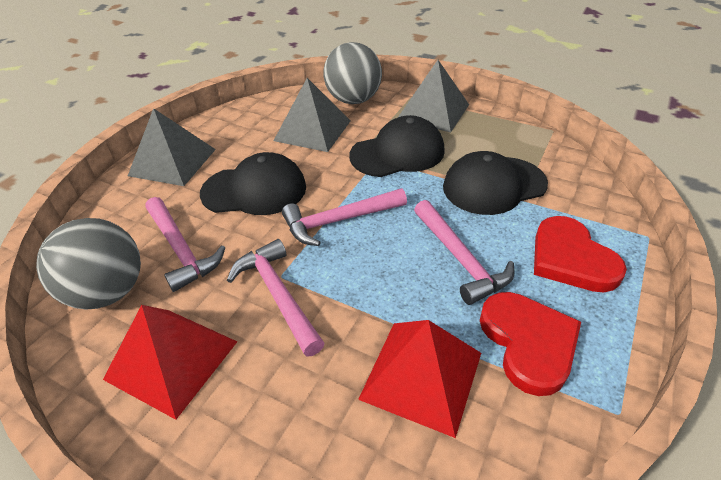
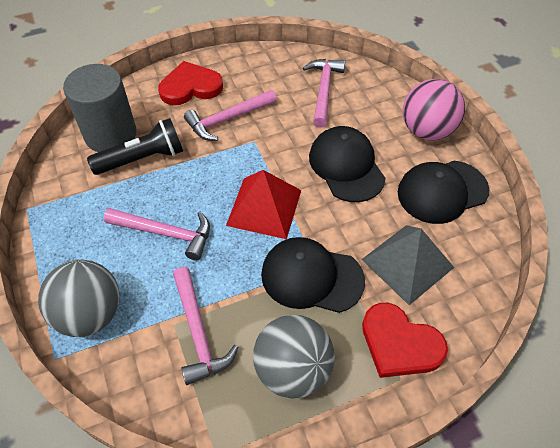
black flashlight: 0 -> 1
grey cylinder: 0 -> 1
grey pyramid: 3 -> 1
pink ball: 0 -> 1
red pyramid: 2 -> 1

